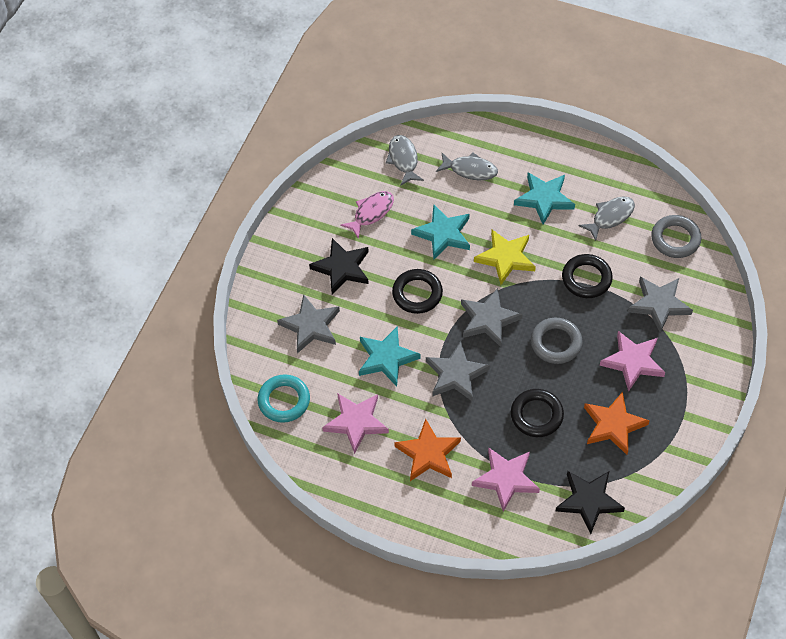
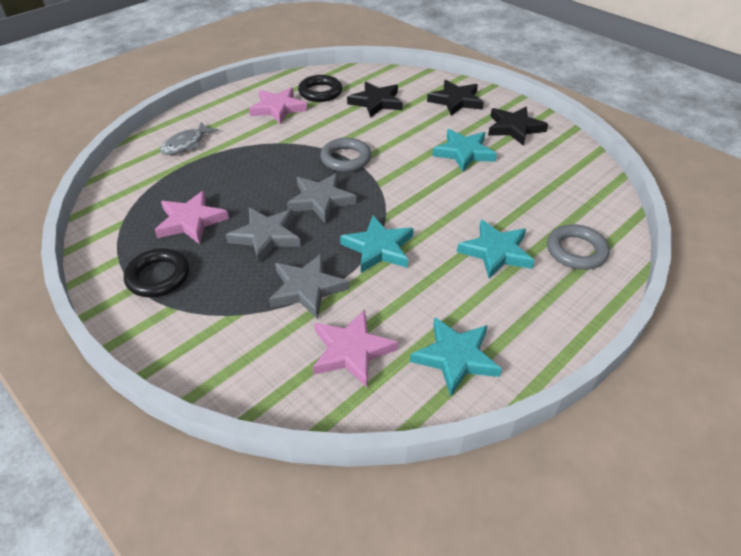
black ring: 3 -> 2
black star: 2 -> 3
grey fish: 3 -> 1
grey star: 4 -> 3
orange star: 2 -> 0
pink fish: 1 -> 0
turquoise ring: 1 -> 0
turquoise star: 3 -> 4
yellow star: 1 -> 0

